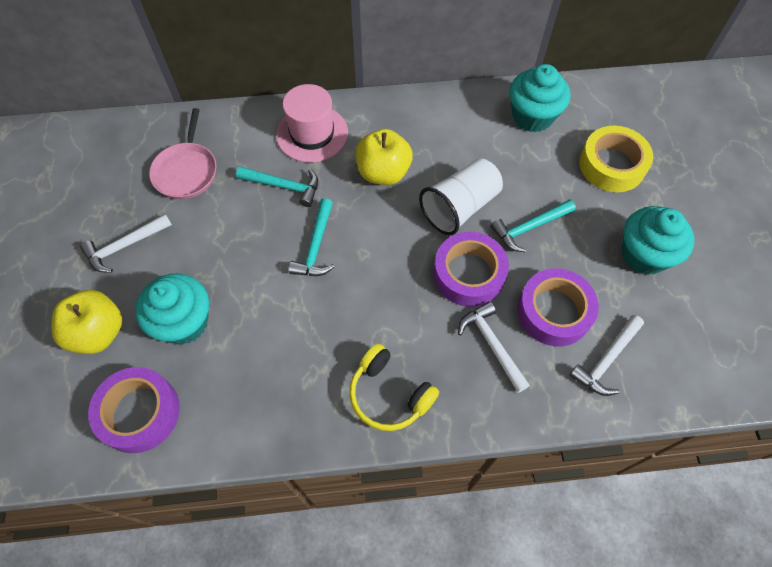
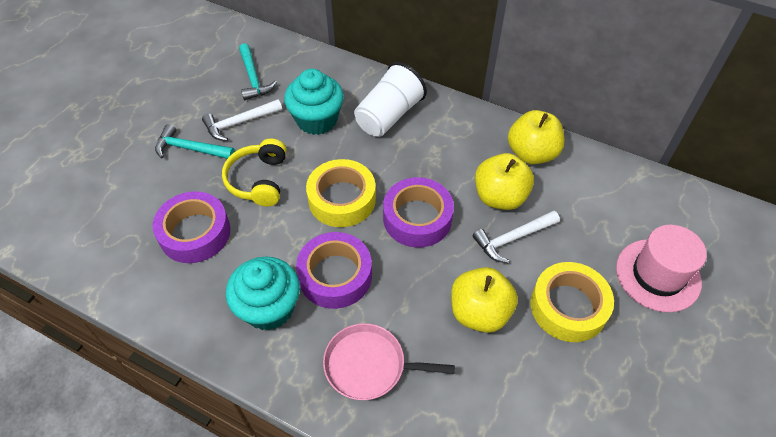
turquoise cupcake: 3 -> 2
turquoise hammer: 3 -> 2
white hammer: 3 -> 2
yellow apple: 2 -> 3
yellow tape: 1 -> 2

